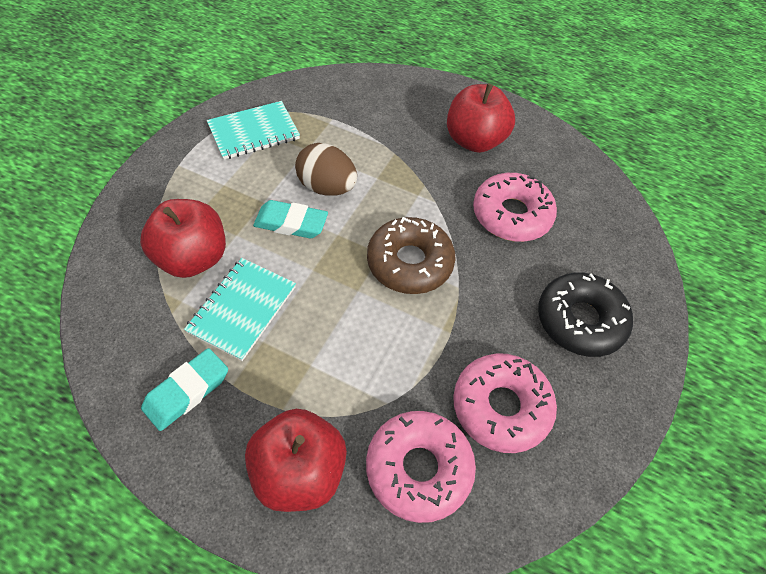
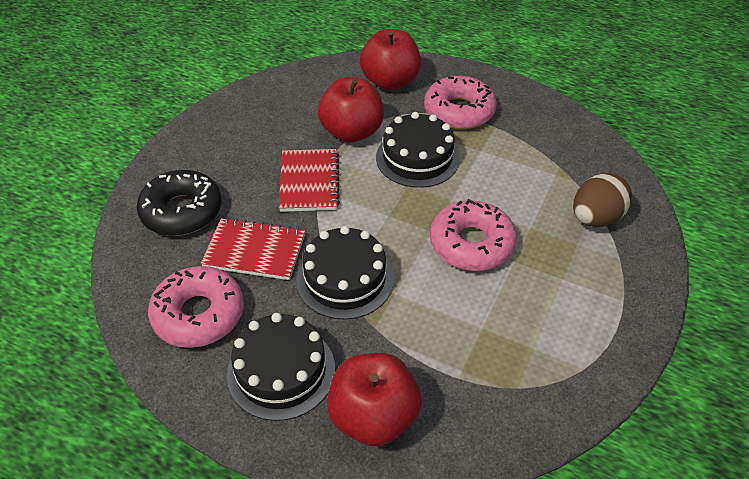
black cake: 0 -> 3
brown donut: 1 -> 0
red notebook: 0 -> 2
turquoise eraser: 2 -> 0
turquoise notebook: 2 -> 0

